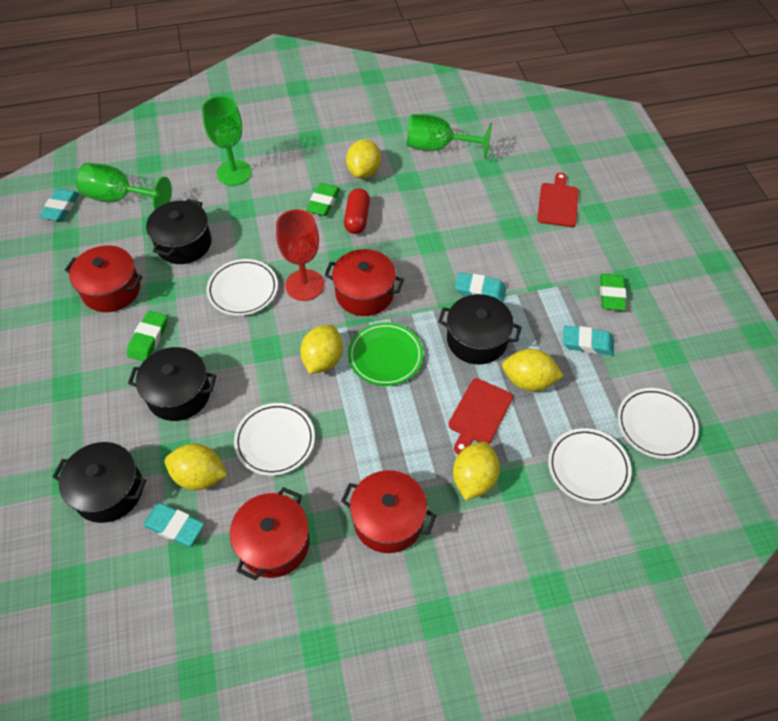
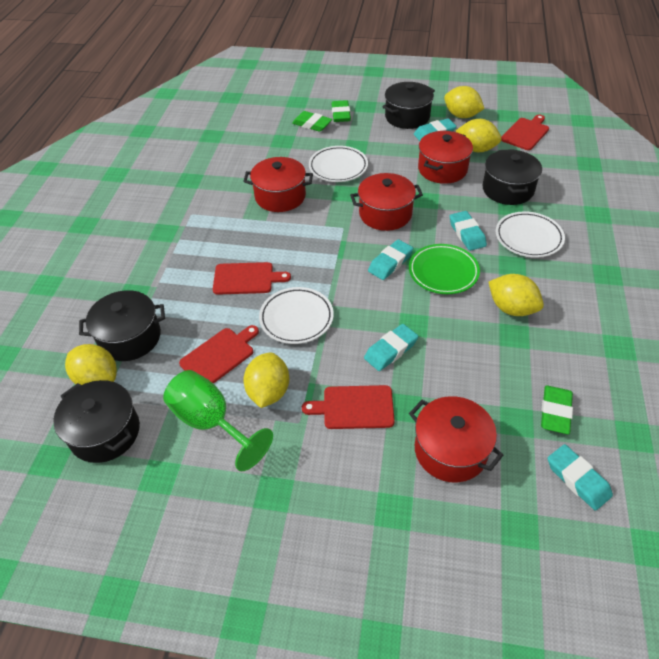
green goblet: 3 -> 1
red capsule: 1 -> 0
red cutting board: 2 -> 4
red goblet: 1 -> 0
turquoise eraser: 4 -> 5
white plate: 4 -> 3

